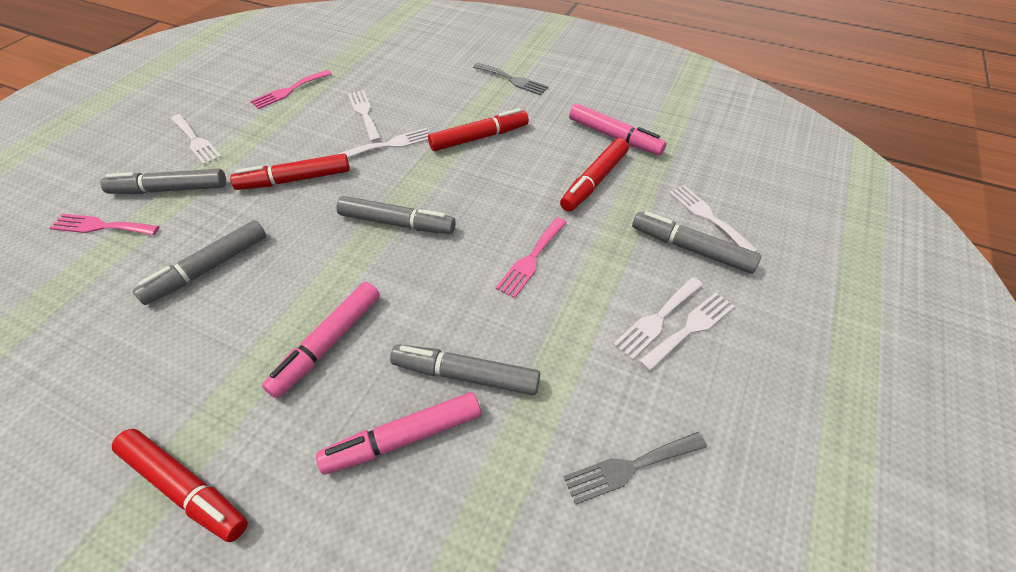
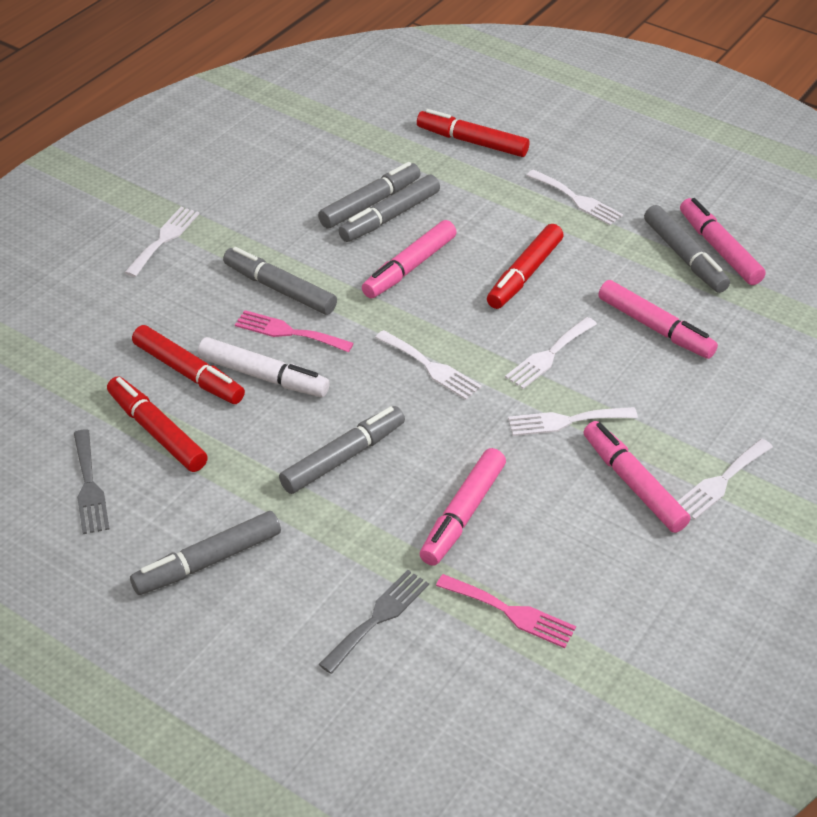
grey marker: 5 -> 6
pink fork: 3 -> 2
pink marker: 3 -> 5
white marker: 0 -> 1

